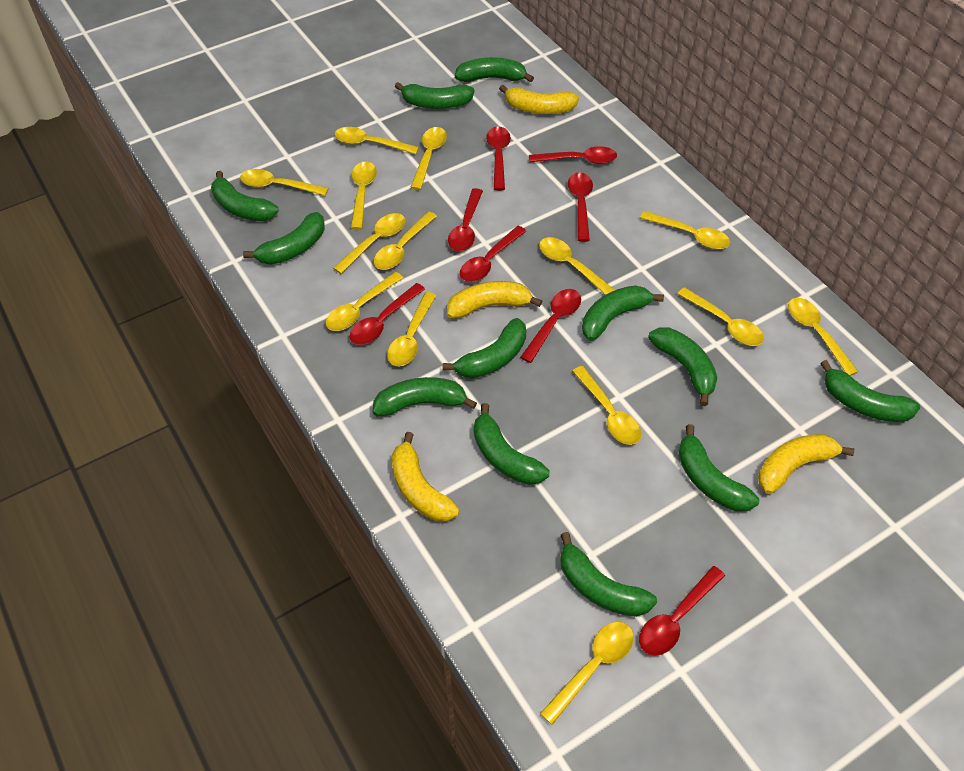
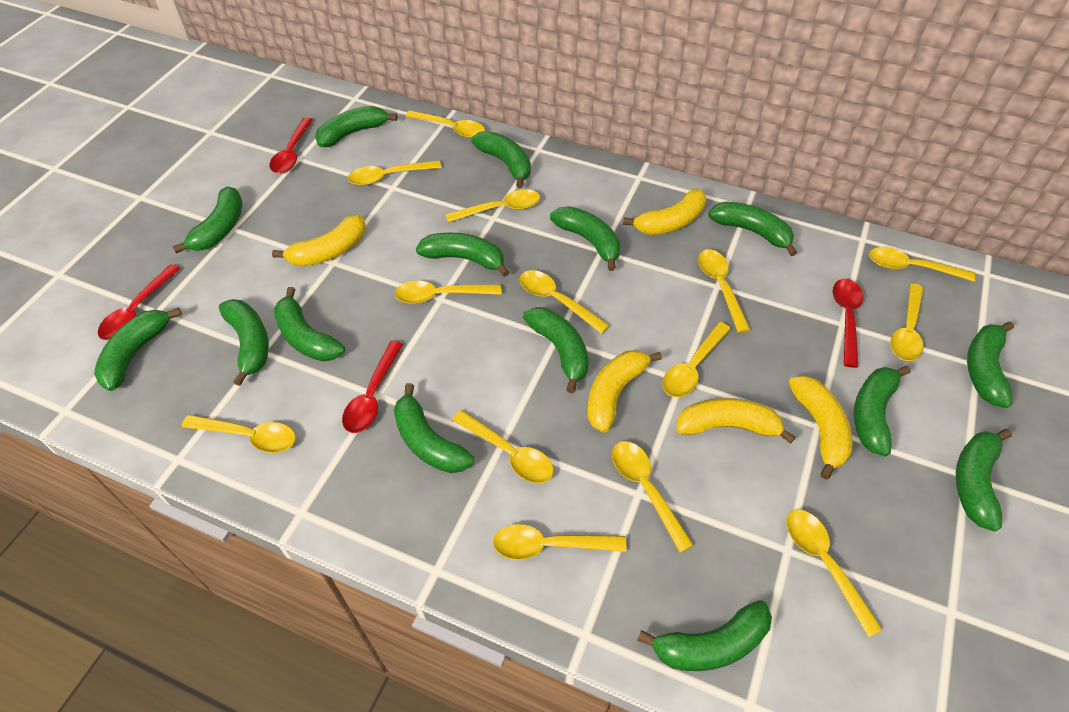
green banana: 12 -> 15
red spoon: 8 -> 4
yellow banana: 4 -> 5

